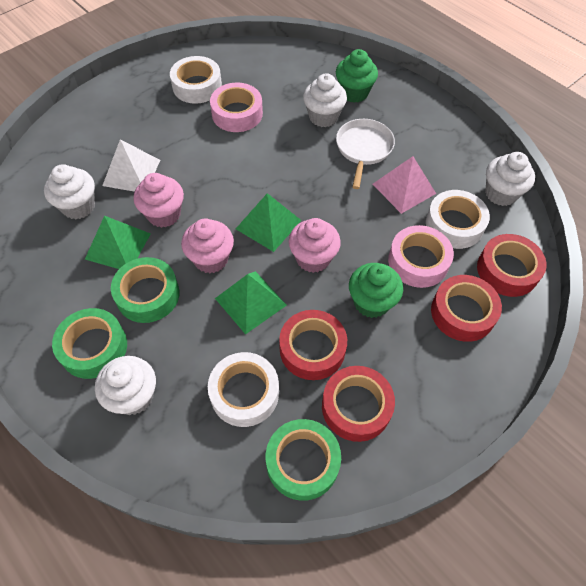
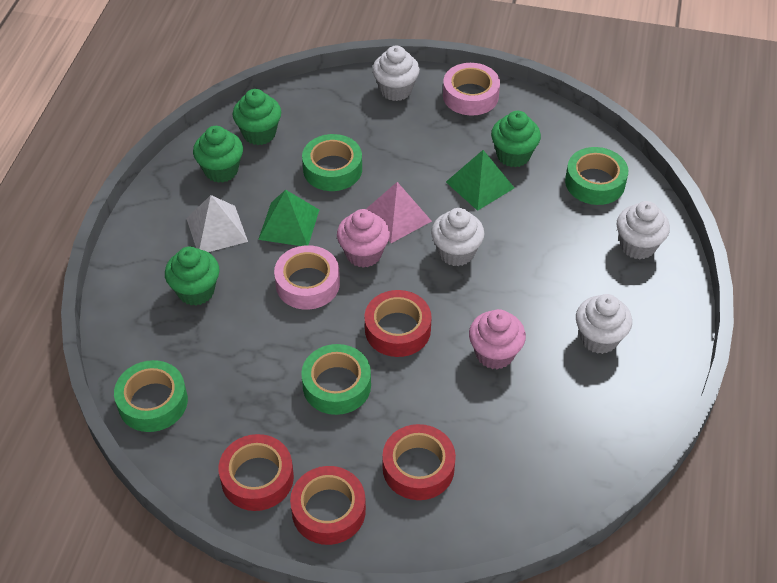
green cupcake: 2 -> 4
green pyramid: 3 -> 2
green tape: 3 -> 4
pink cupcake: 3 -> 2
white pan: 1 -> 0
white tape: 3 -> 0

